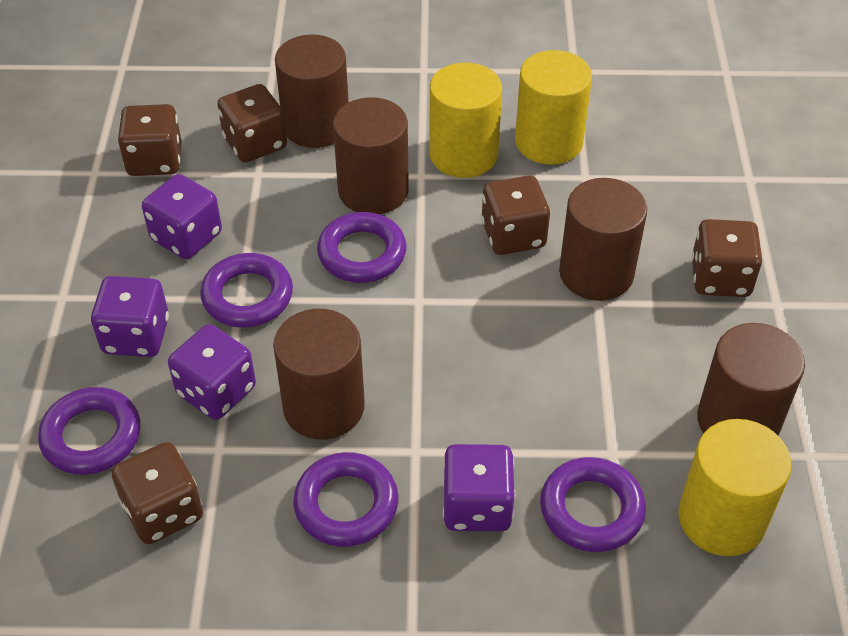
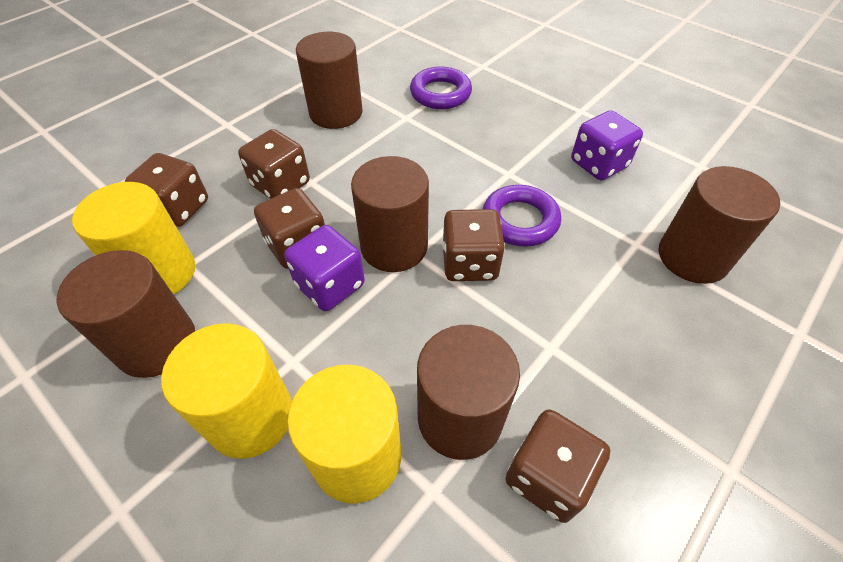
purple dice: 4 -> 2
purple ring: 5 -> 2

